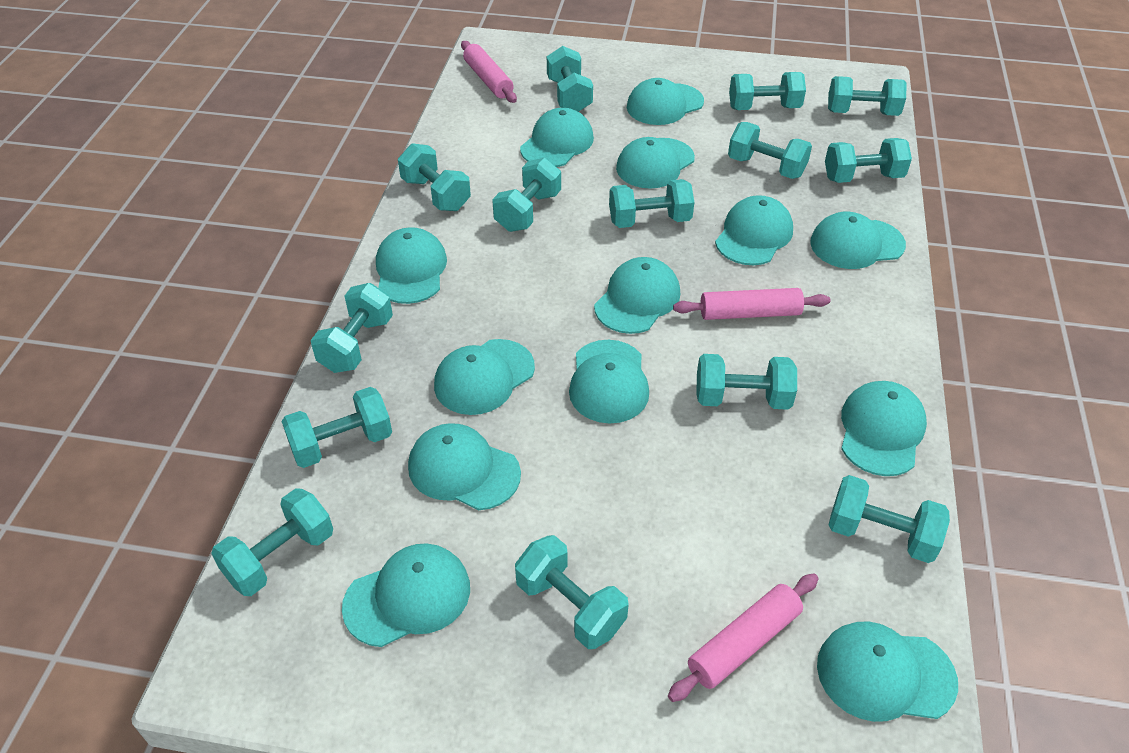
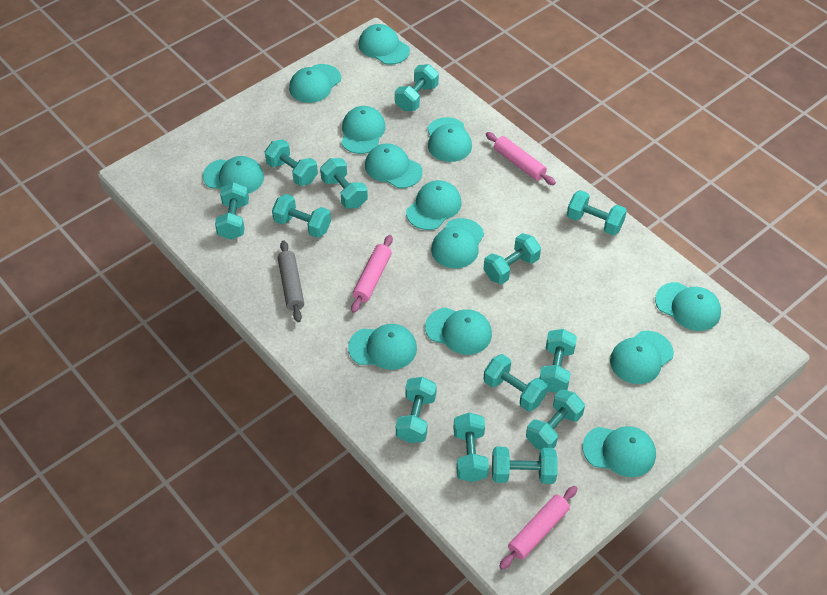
grey rolling pin: 0 -> 1
turquoise dumbbell: 14 -> 13

